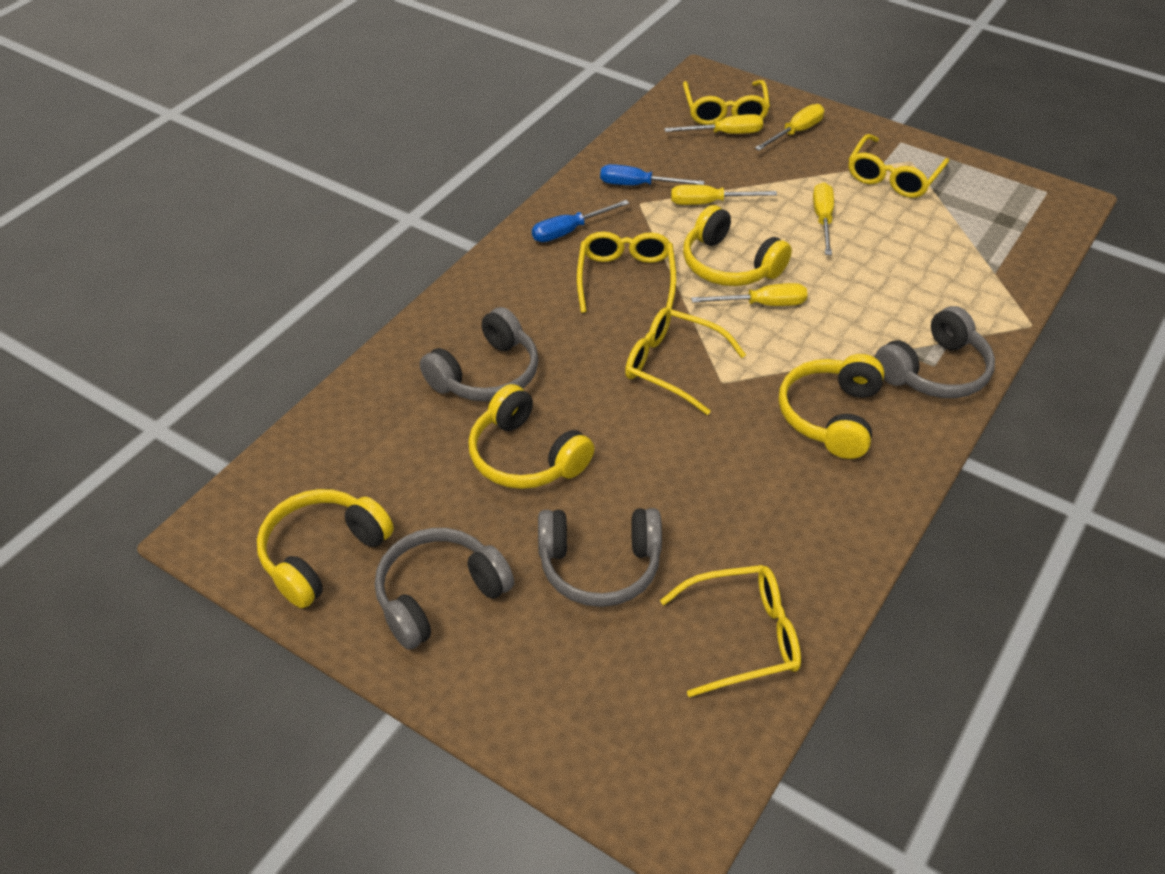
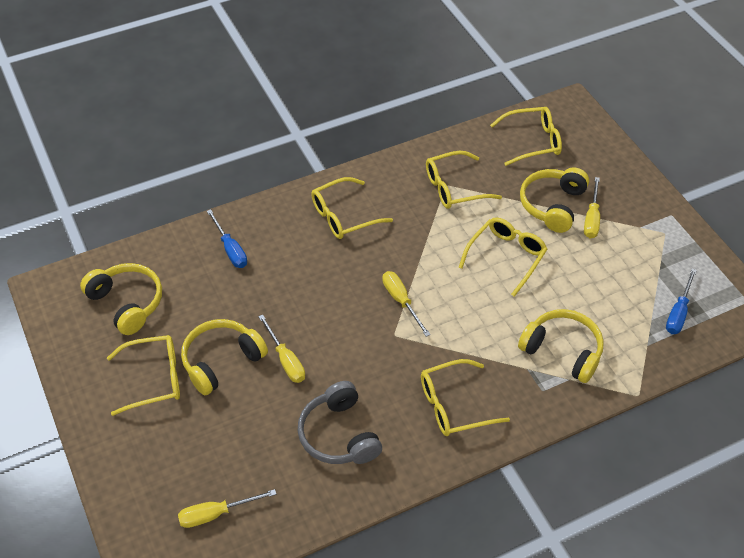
grey headphones: 4 -> 1
yellow glasses: 5 -> 6
yellow screwdriver: 5 -> 4

